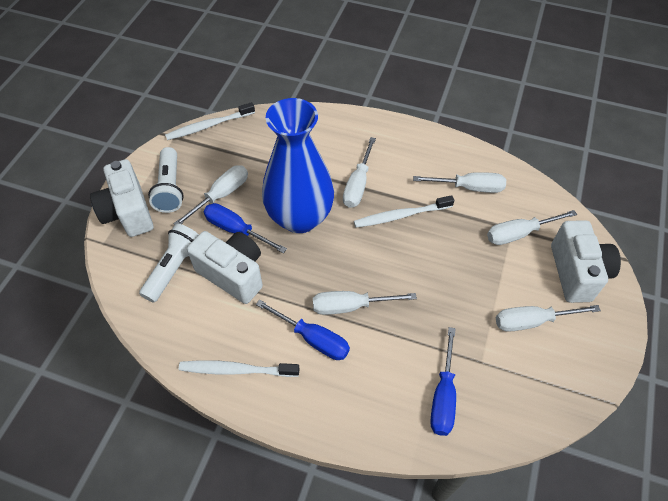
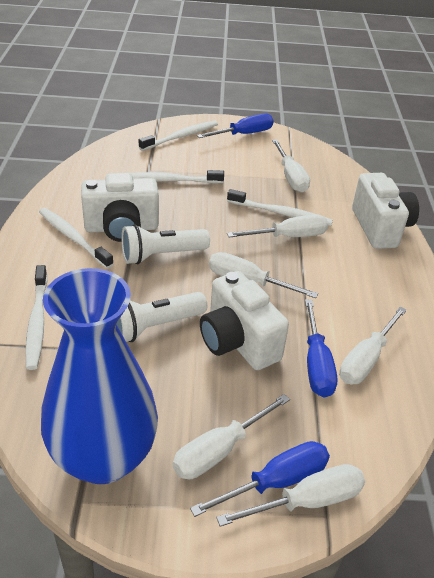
white toothbrush: 3 -> 5

